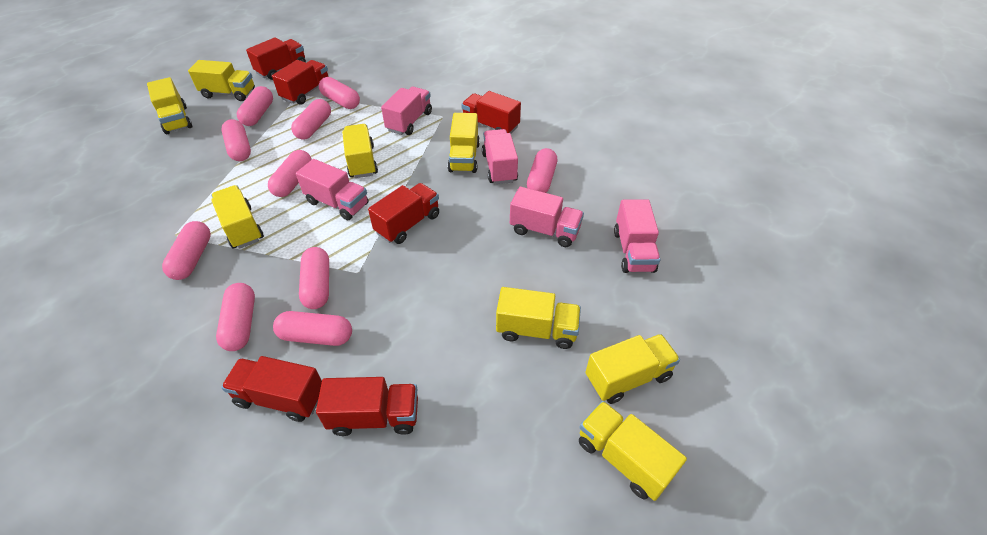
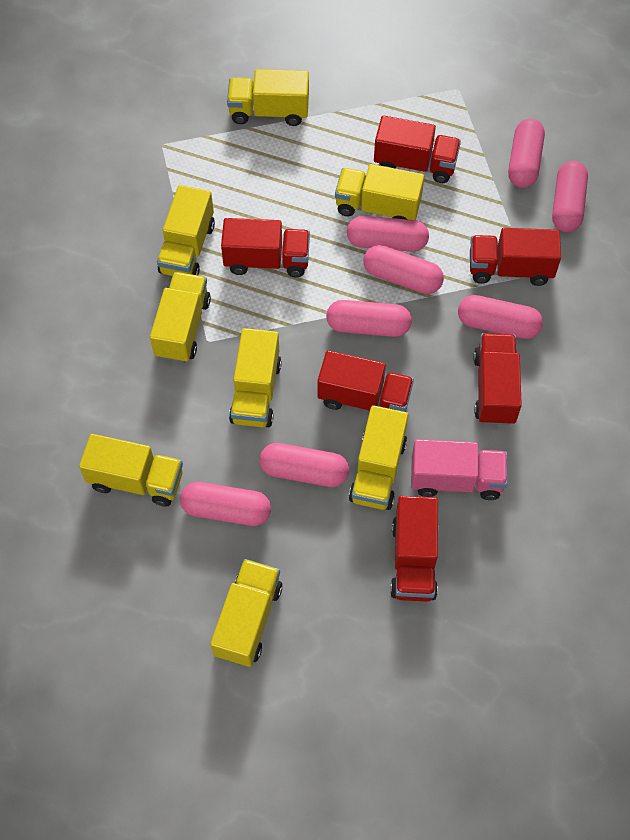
pink capsule: 10 -> 8
pink truck: 5 -> 1

